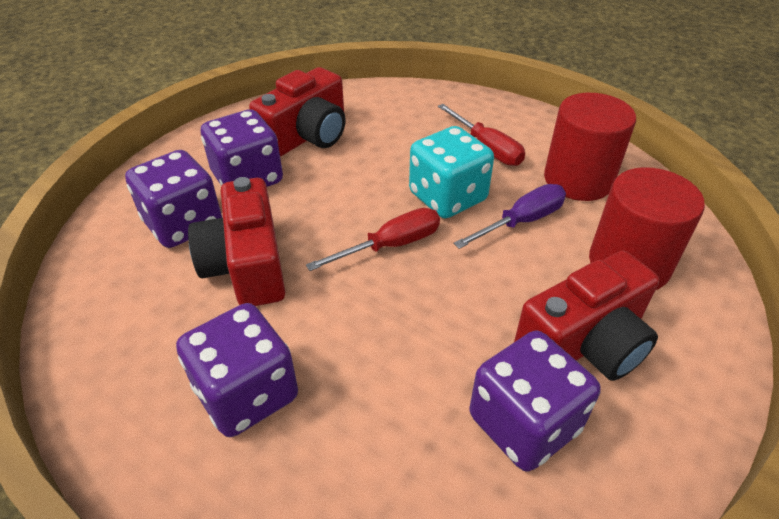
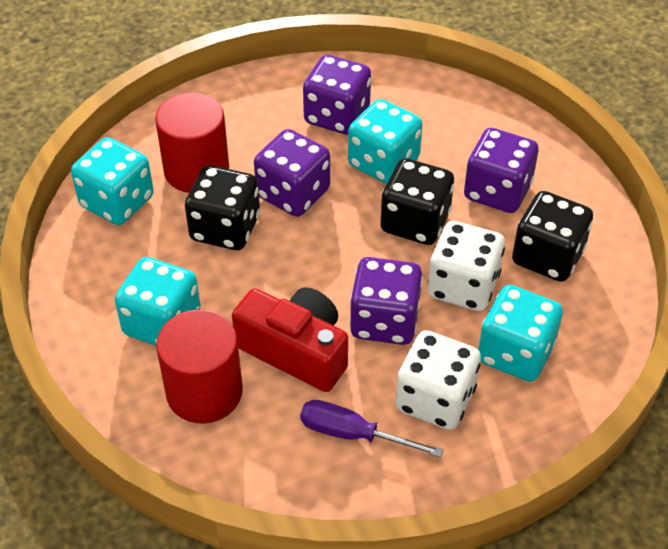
black dice: 0 -> 3
red camera: 3 -> 1
red screwdriver: 2 -> 0
turquoise dice: 1 -> 4
white dice: 0 -> 2

